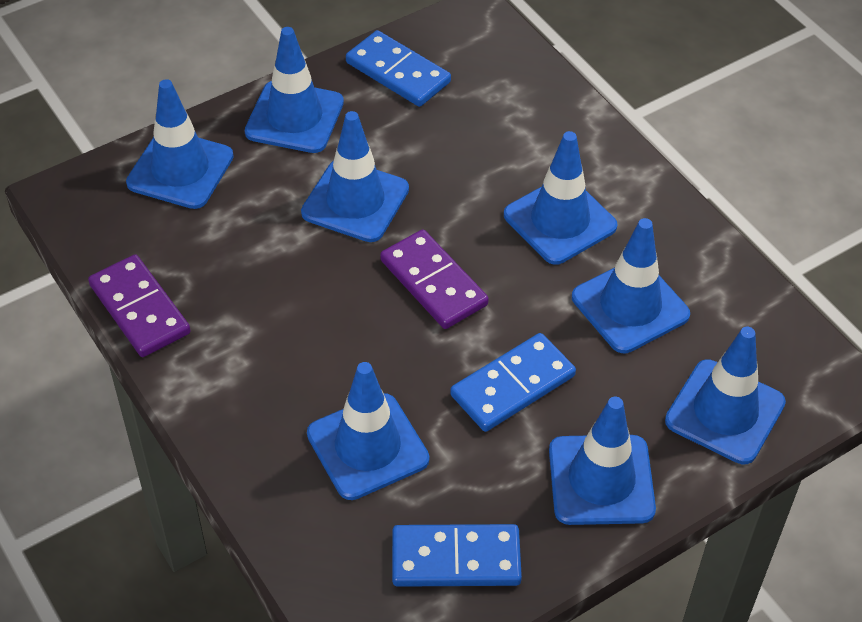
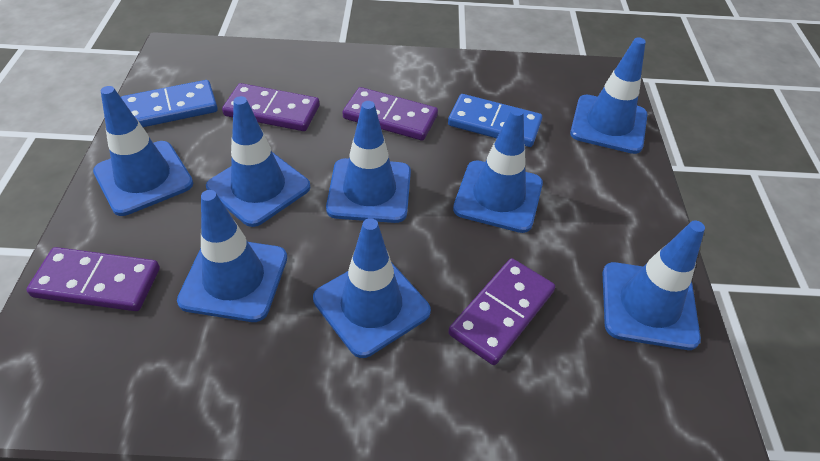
blue domino: 3 -> 2
purple domino: 2 -> 4

